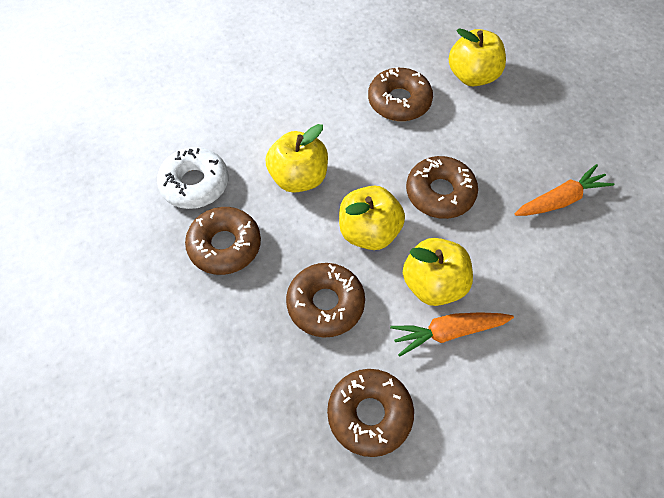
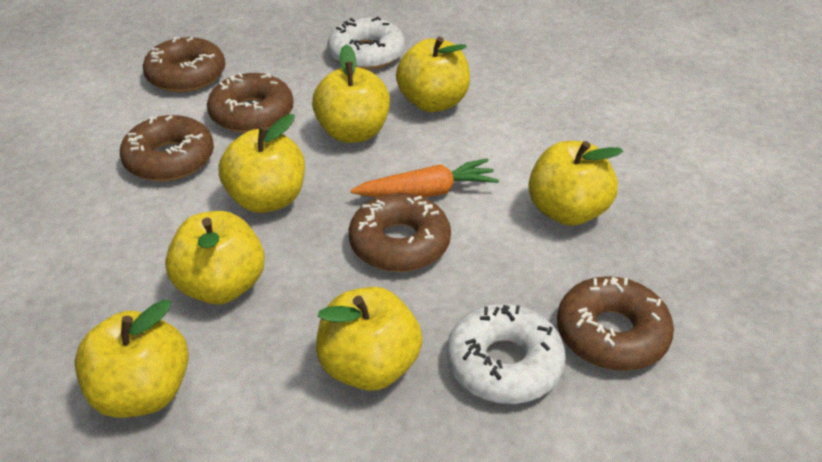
orange carrot: 2 -> 1
white donut: 1 -> 2
yellow apple: 4 -> 7

